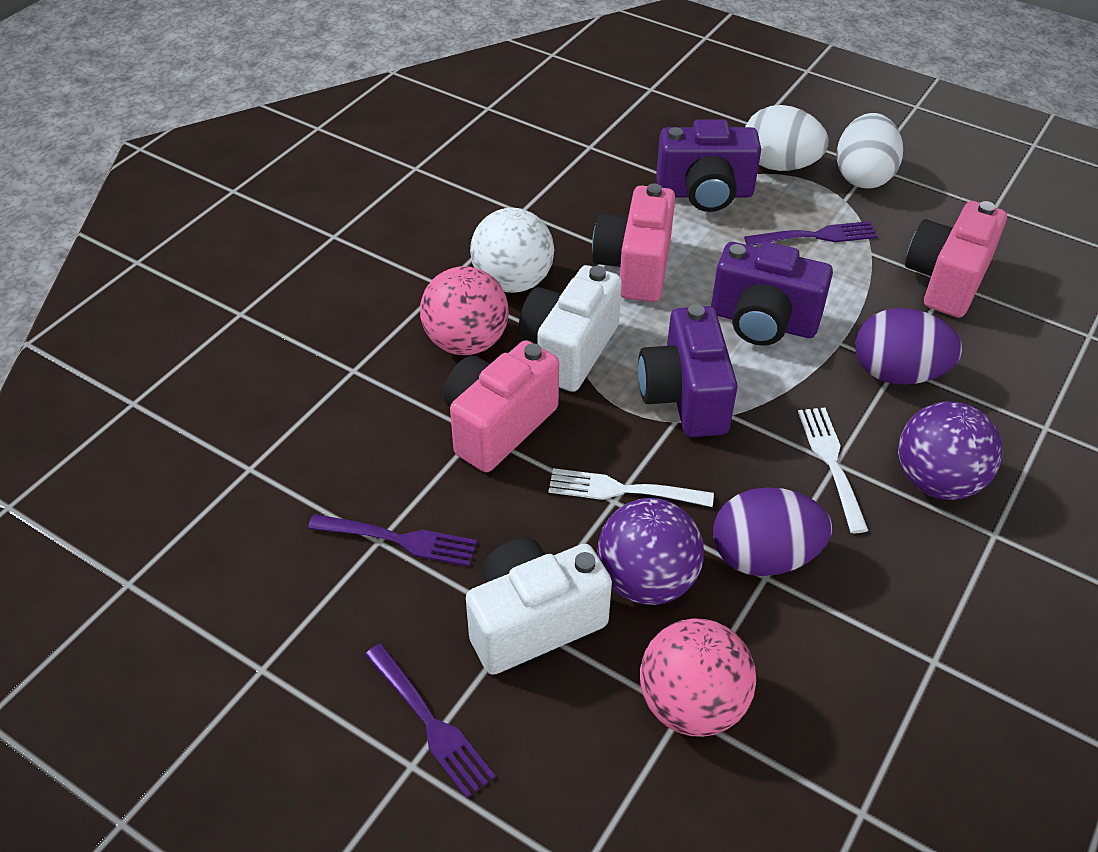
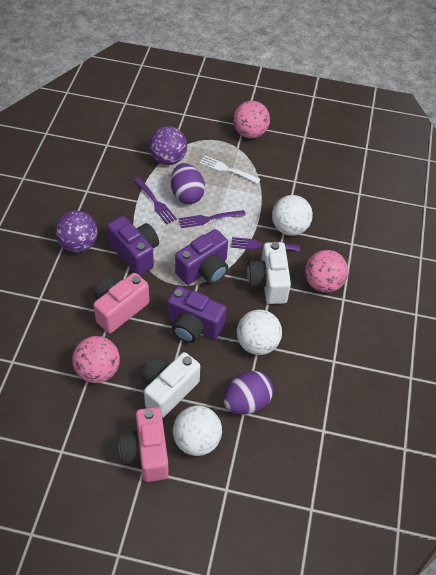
pink ball: 2 -> 3
pink camera: 3 -> 2
white ball: 1 -> 3
white egg: 2 -> 0
white fork: 2 -> 1

